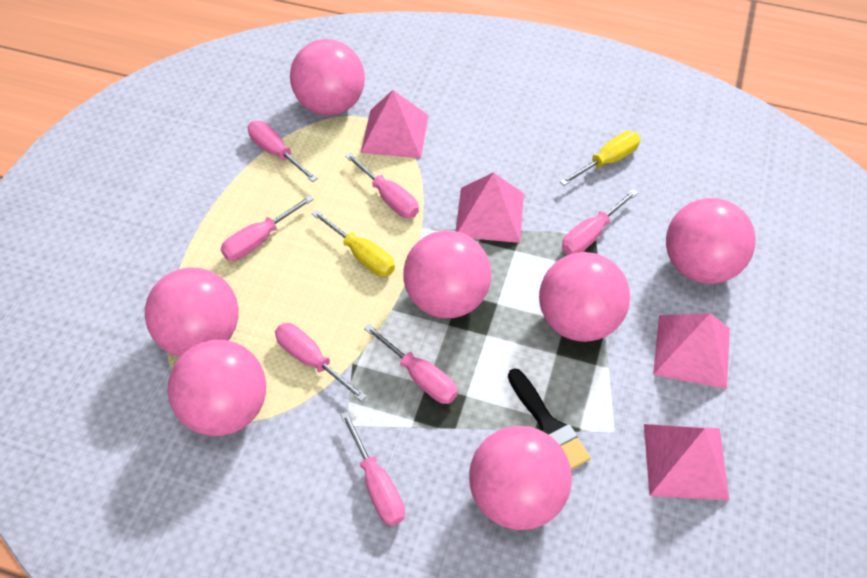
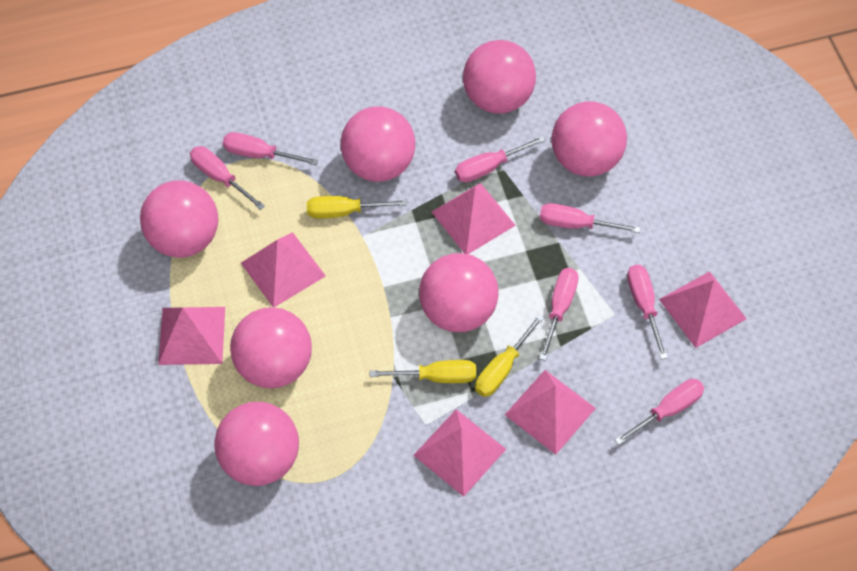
black brush: 1 -> 0
pink pyramid: 4 -> 6
yellow screwdriver: 2 -> 3

